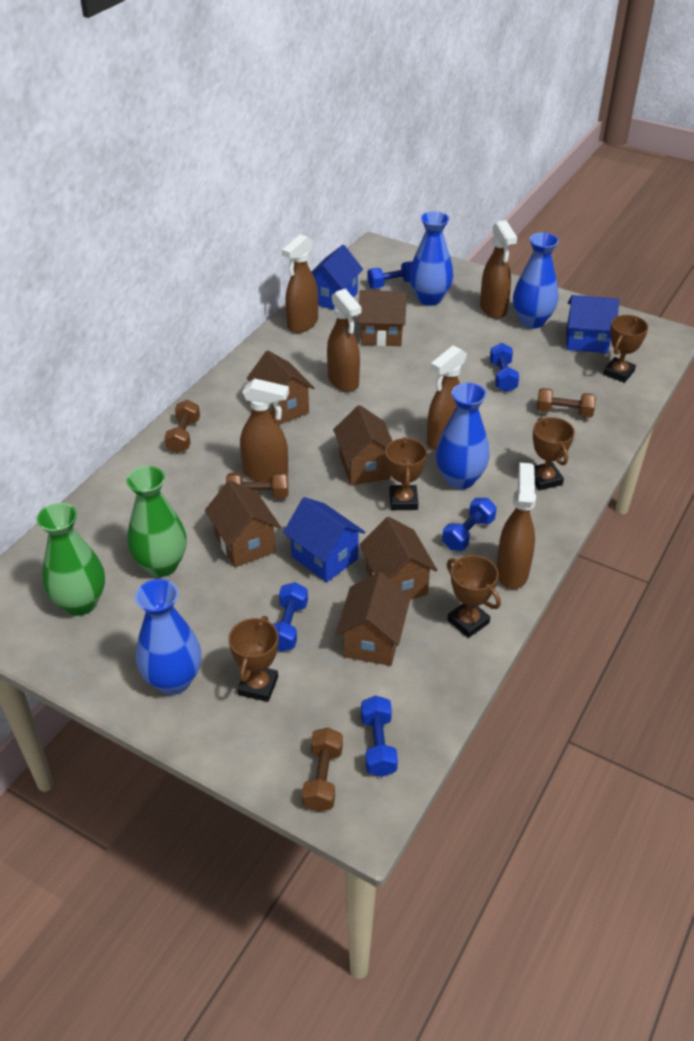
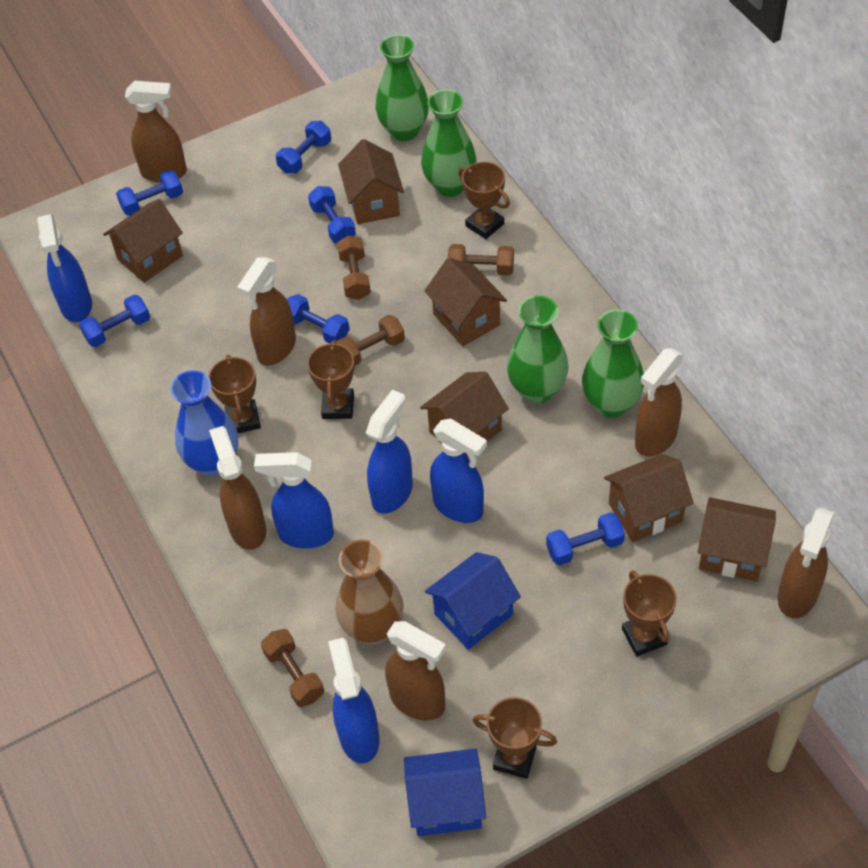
blue dumbbell: 5 -> 6
blue house: 3 -> 2
blue spray bottle: 0 -> 5
blue vase: 4 -> 1
brown vase: 0 -> 1
green vase: 2 -> 4

